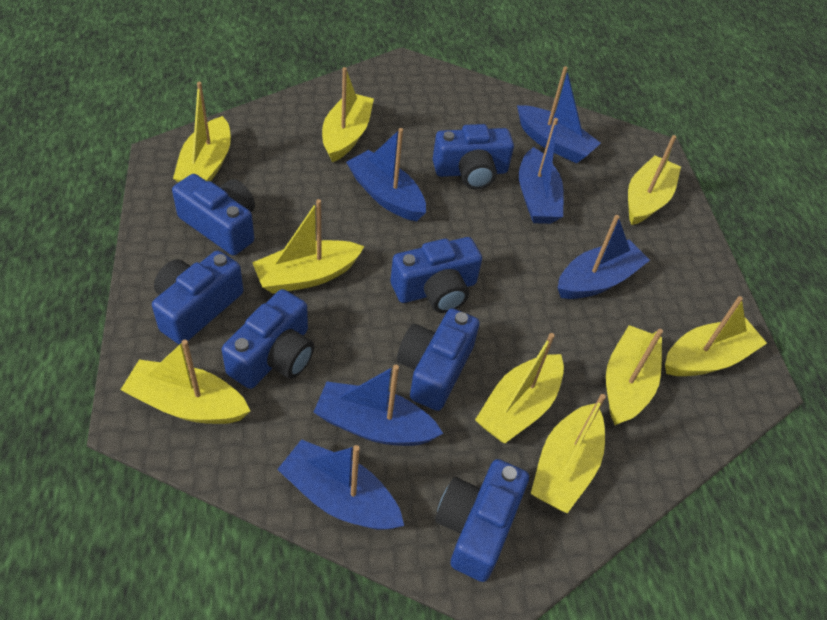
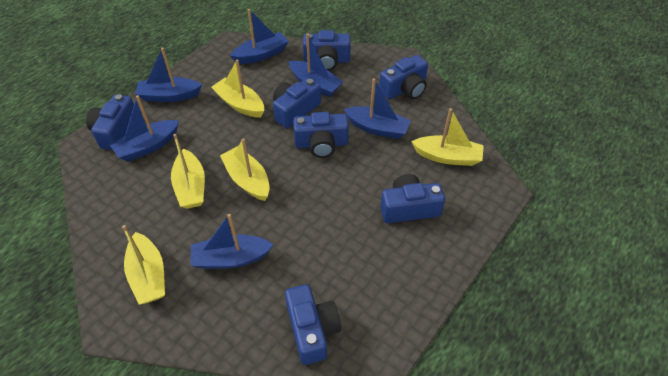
yellow boat: 9 -> 5

